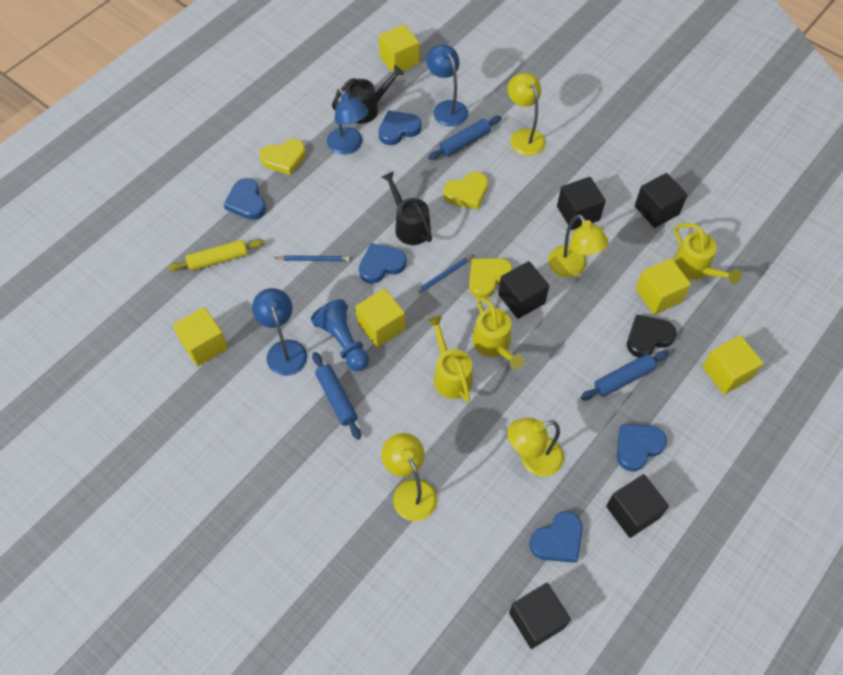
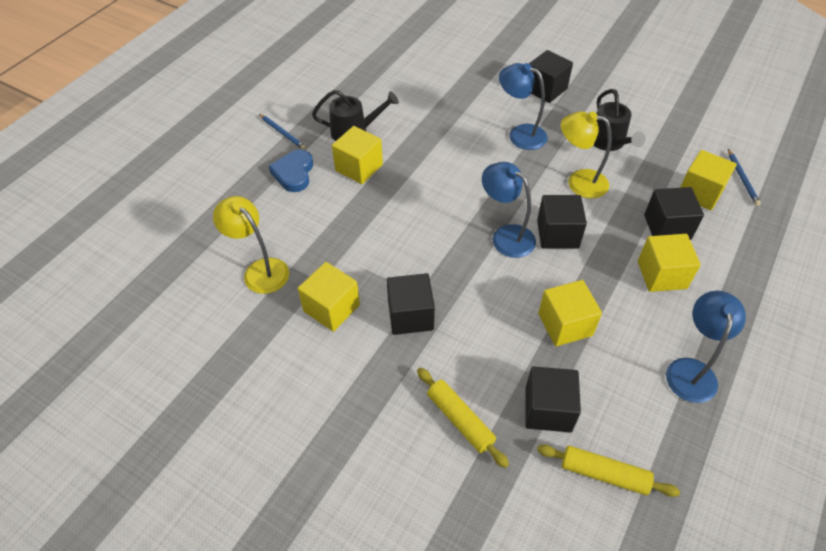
black heart: 1 -> 0
blue heart: 5 -> 1
blue pawn: 1 -> 0
blue rolling pin: 3 -> 0
yellow heart: 3 -> 0
yellow lamp: 4 -> 2
yellow rolling pin: 1 -> 2
yellow watering can: 3 -> 0

